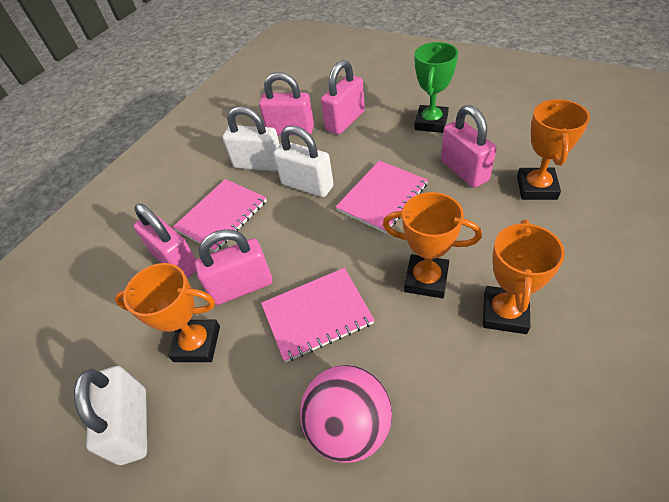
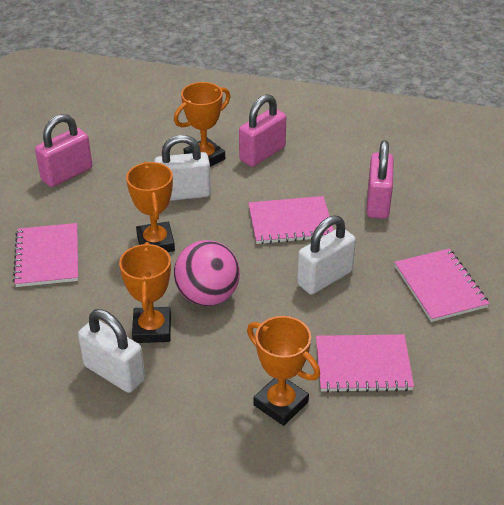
green trophy: 1 -> 0
pink notebook: 3 -> 4
pink padlock: 5 -> 3

